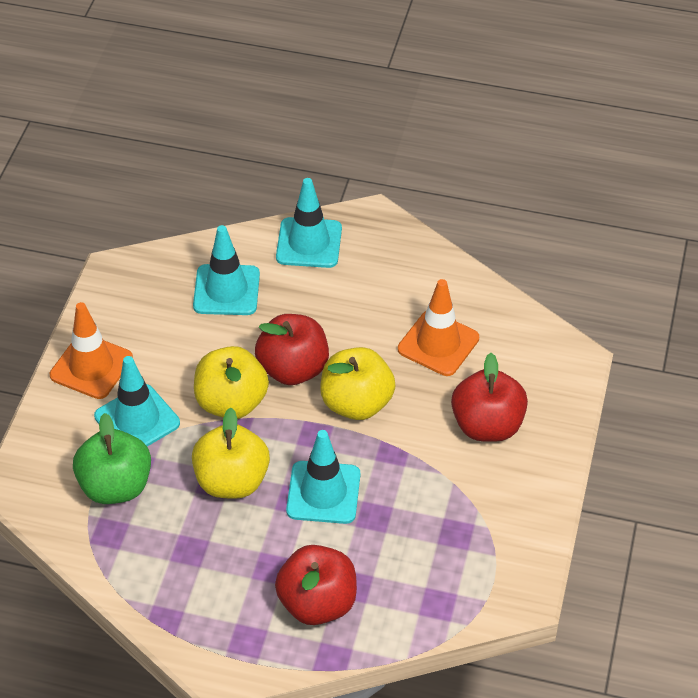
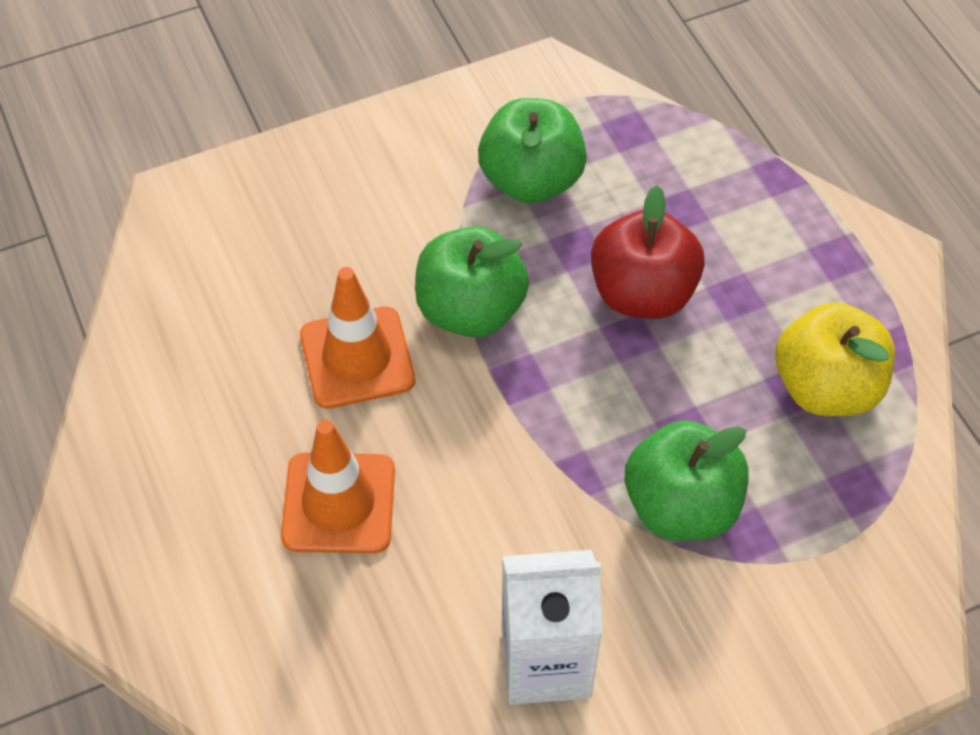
green apple: 1 -> 3
red apple: 3 -> 1
turquoise traffic cone: 4 -> 0
white carton: 0 -> 1
yellow apple: 3 -> 1

